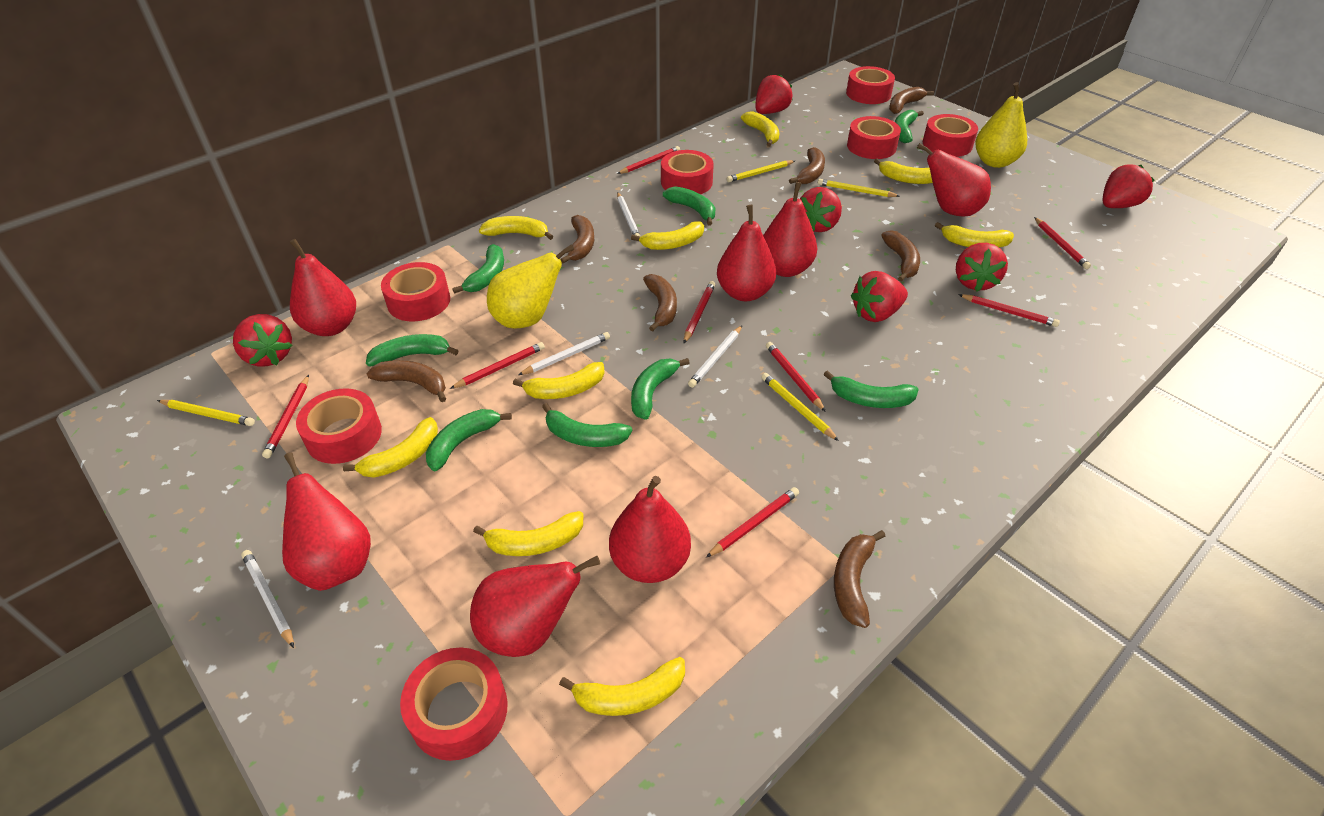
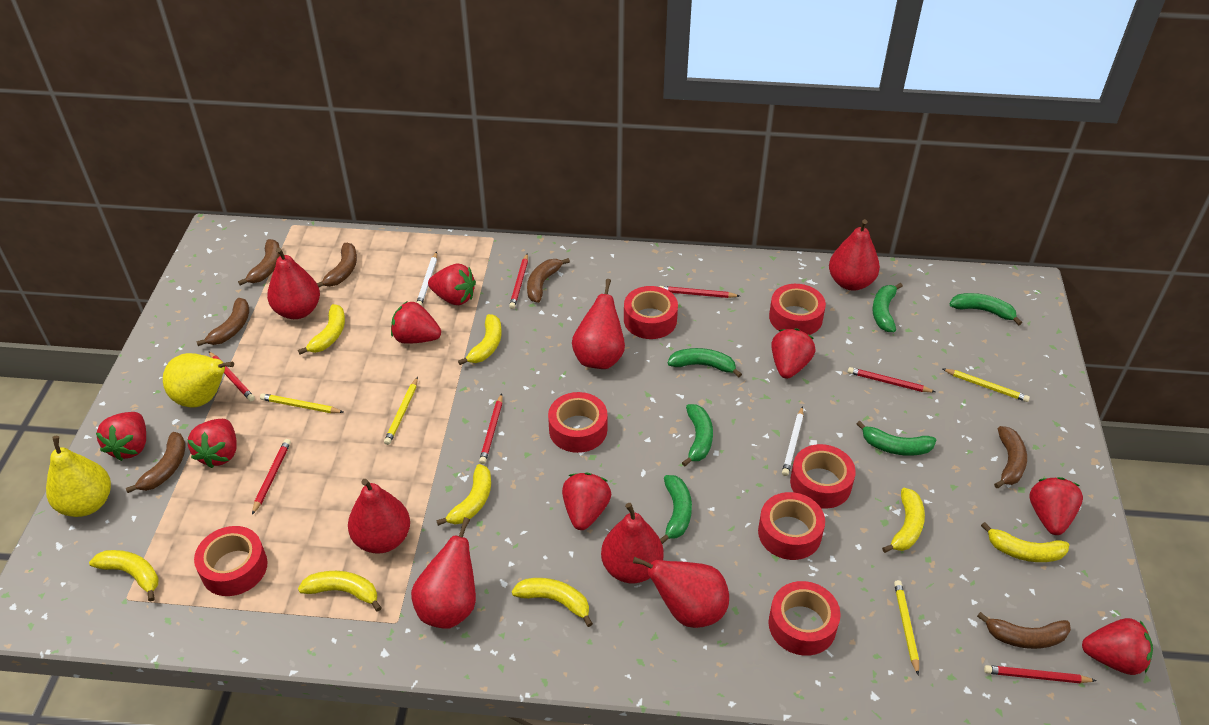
green banana: 8 -> 6
red pencil: 8 -> 7
red strawberry: 6 -> 8
white pencil: 4 -> 2
yellow banana: 9 -> 8

